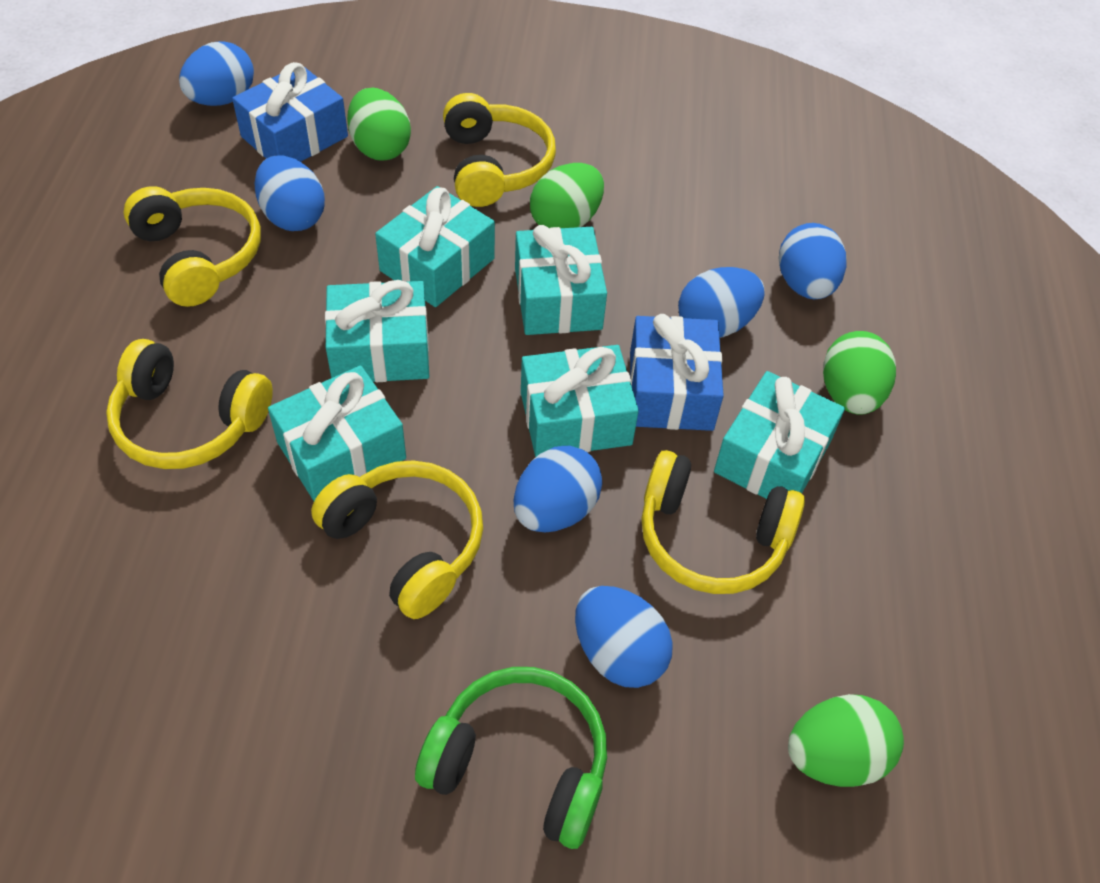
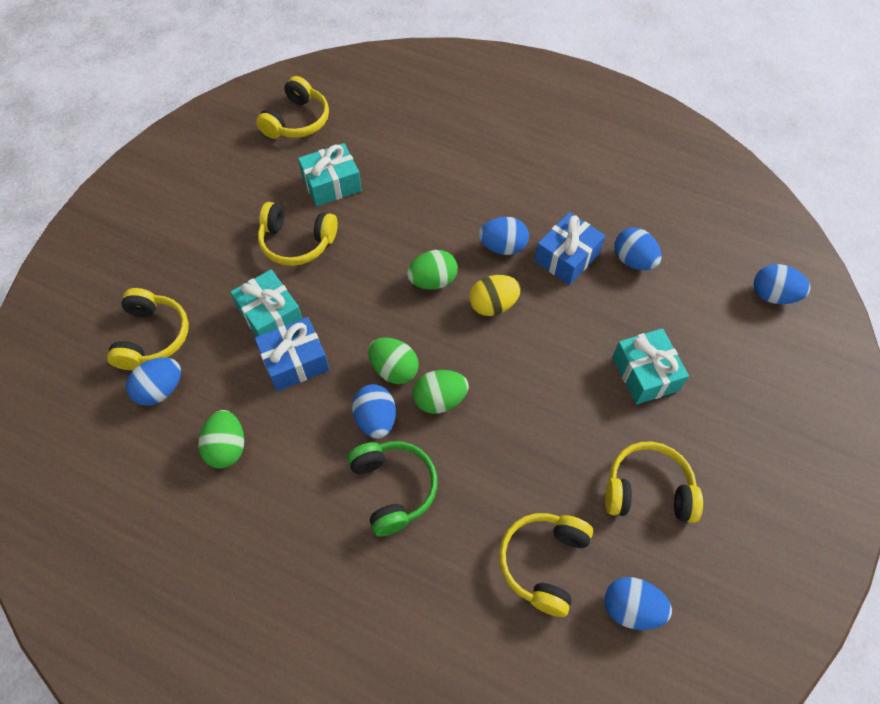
turquoise gift: 6 -> 3
yellow egg: 0 -> 1

